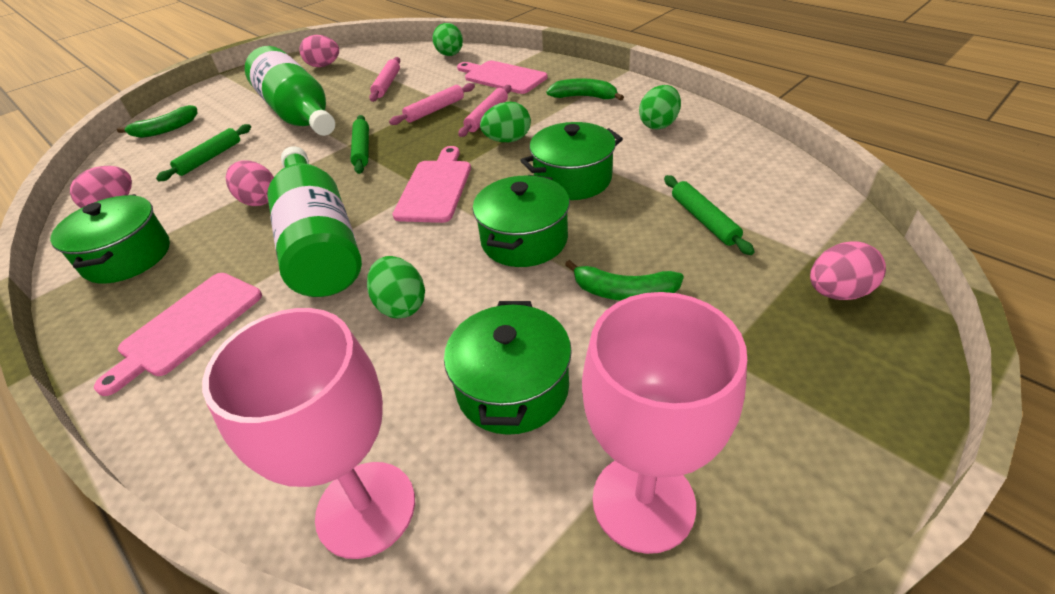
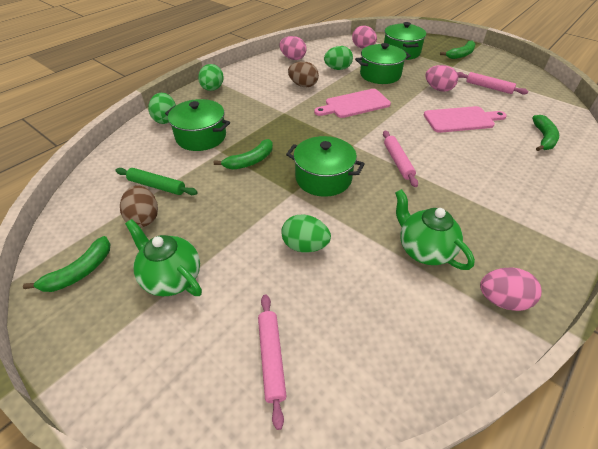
brown egg: 0 -> 2
green banana: 3 -> 4
green bottle: 2 -> 0
green rolling pin: 3 -> 1
green teapot: 0 -> 2
pink cutting board: 3 -> 2
pink goblet: 2 -> 0

